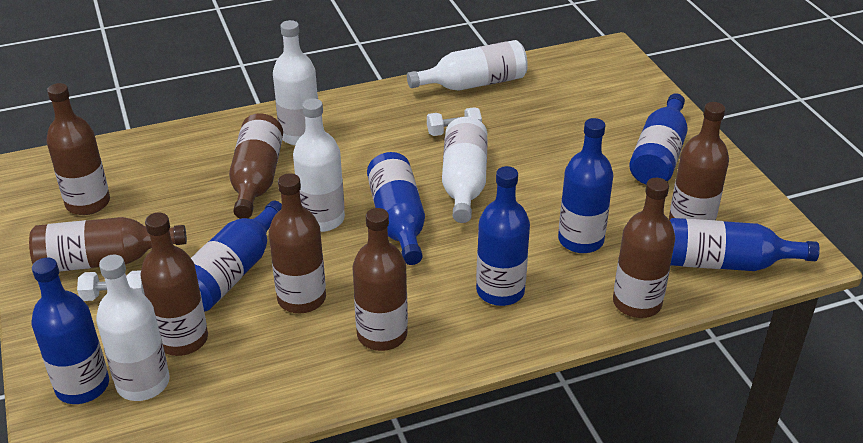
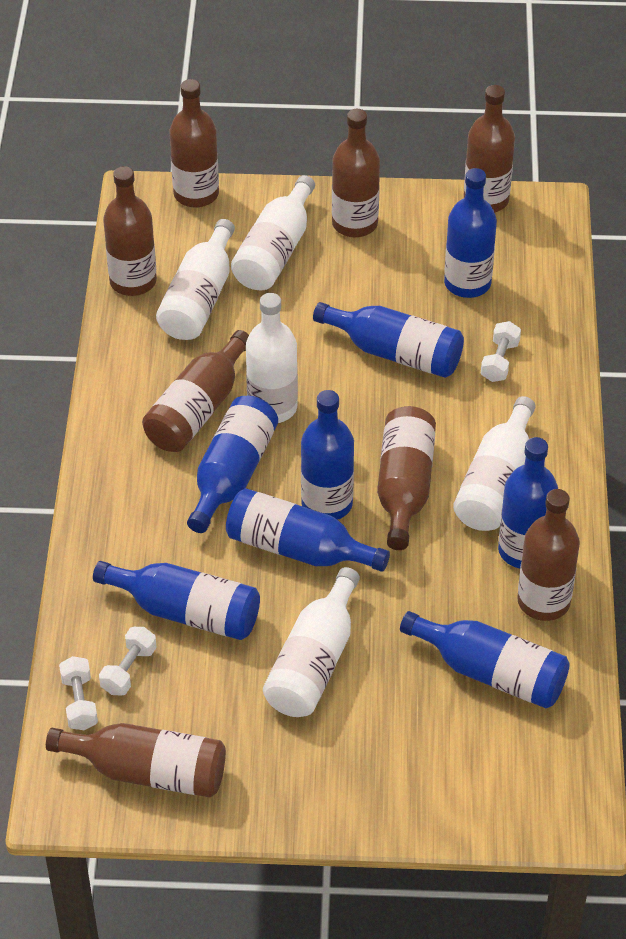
blue bottle: 7 -> 8
white dumbbell: 2 -> 3

